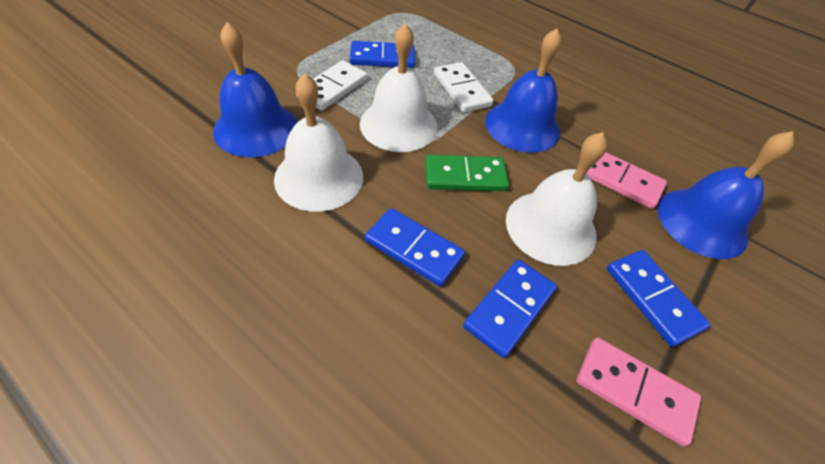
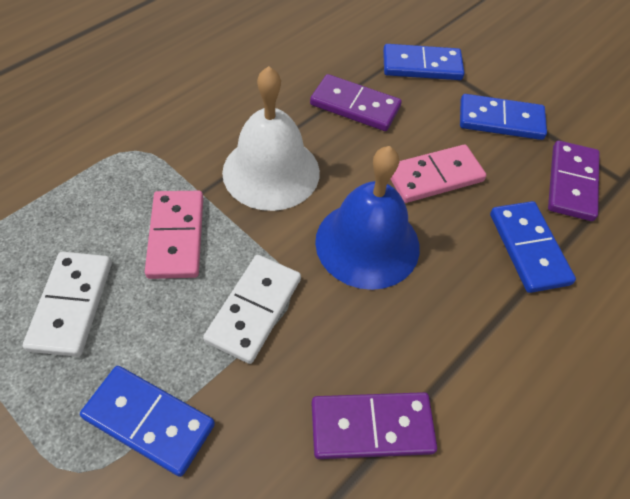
blue bell: 3 -> 1
green domino: 1 -> 0
purple domino: 0 -> 3
white bell: 3 -> 1

